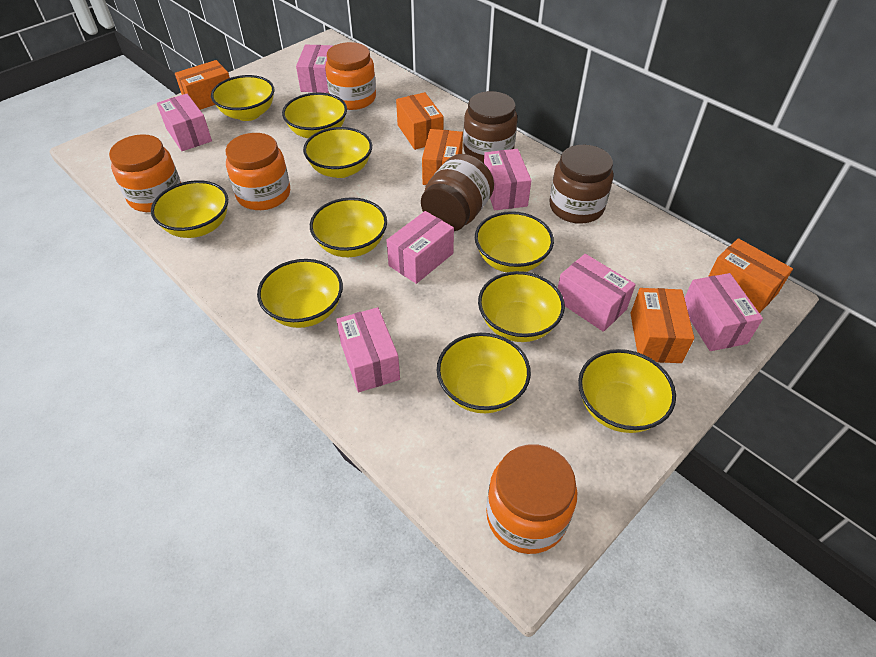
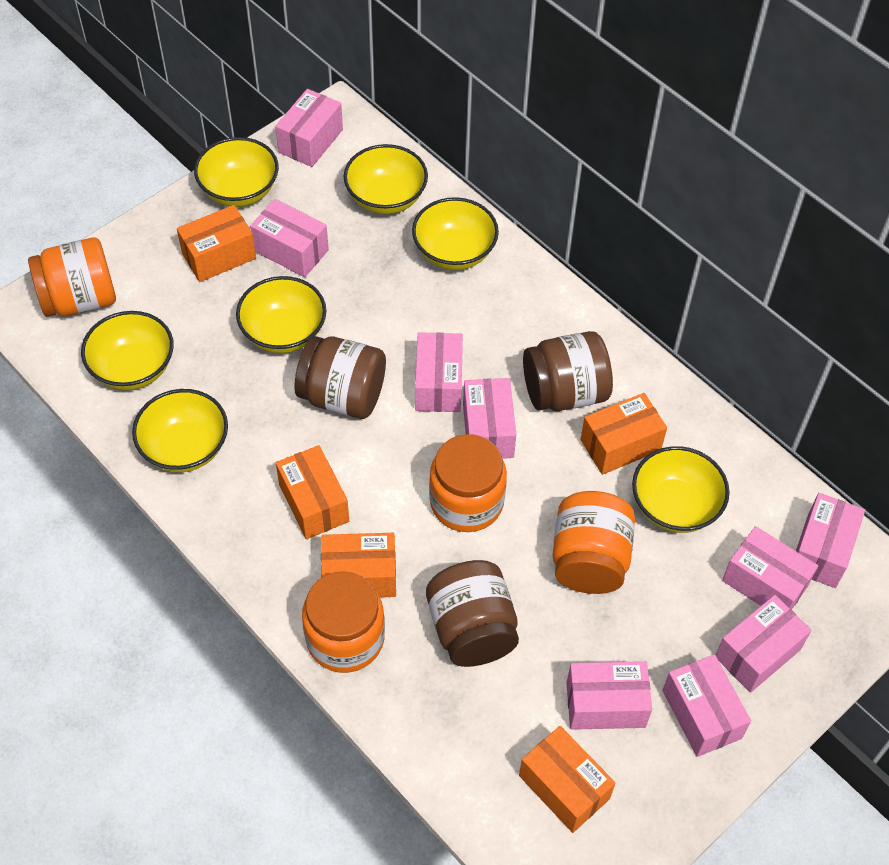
pink box: 7 -> 9
yellow bowl: 10 -> 7

